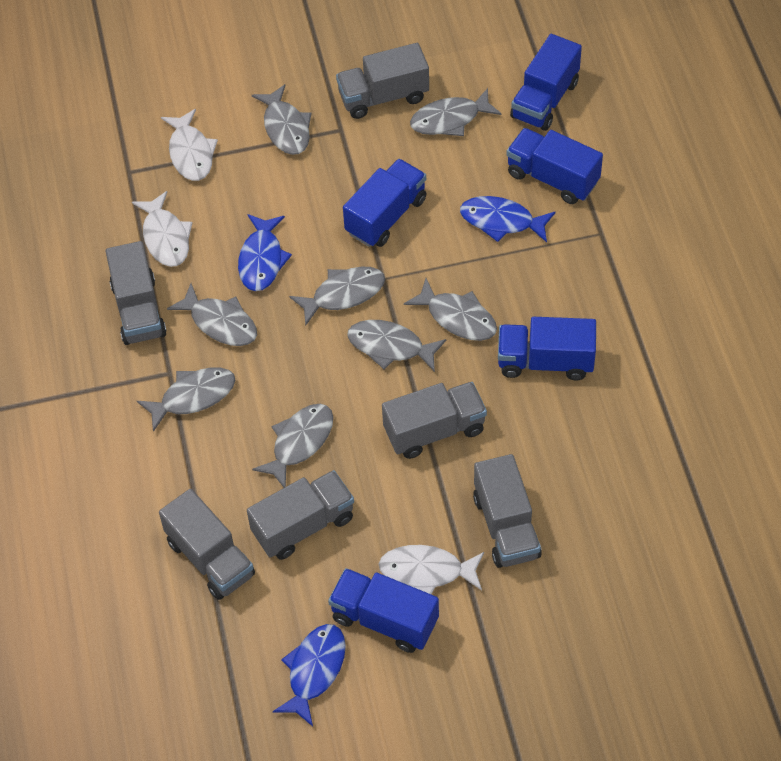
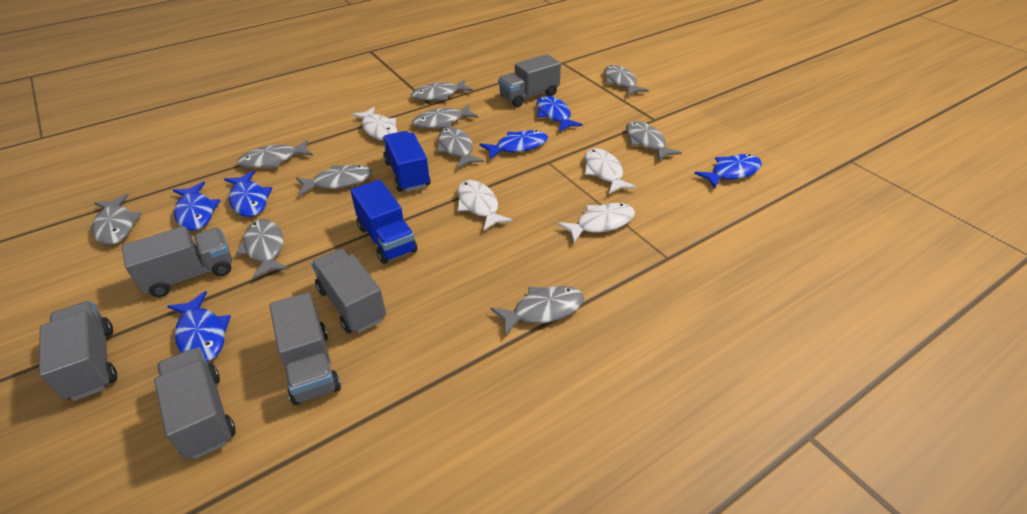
blue fish: 3 -> 6
blue truck: 5 -> 2
grey fish: 8 -> 10
white fish: 3 -> 4

